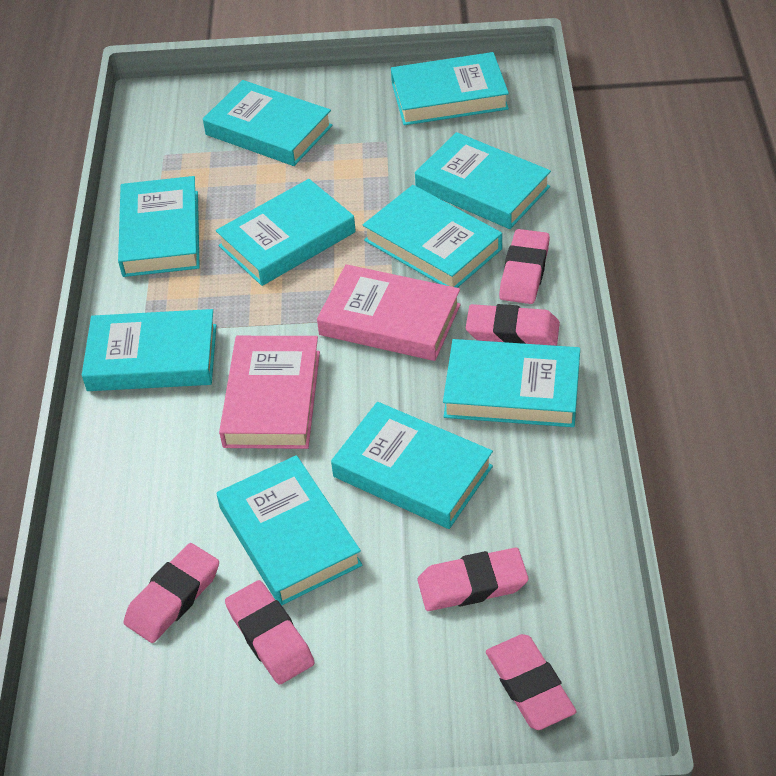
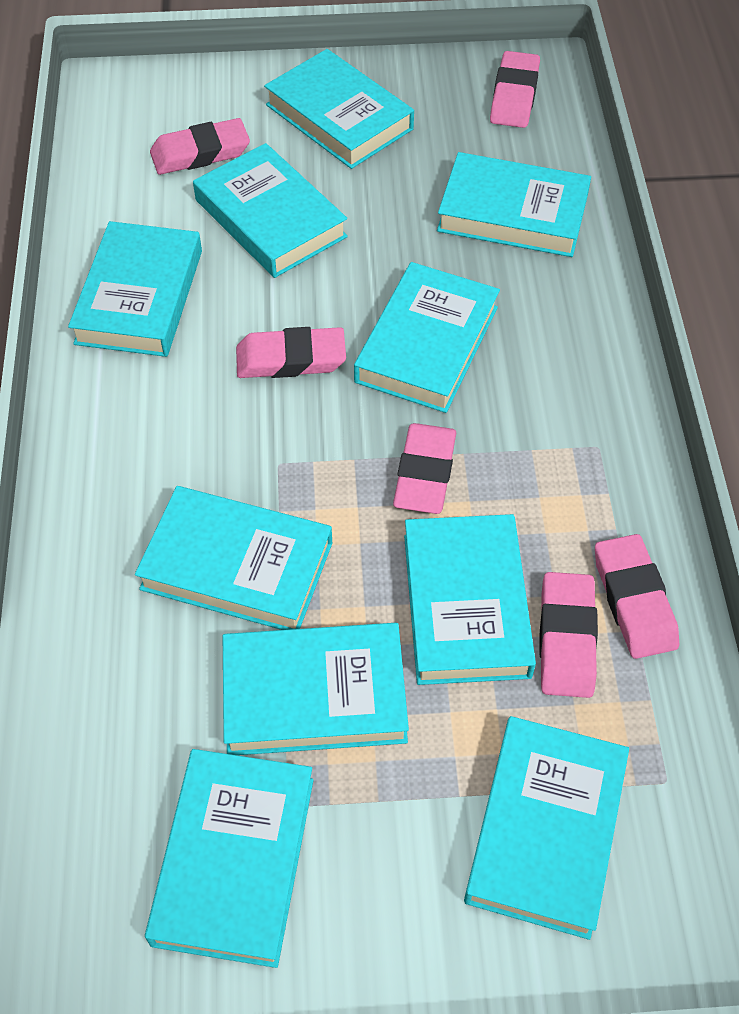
pink book: 2 -> 0

